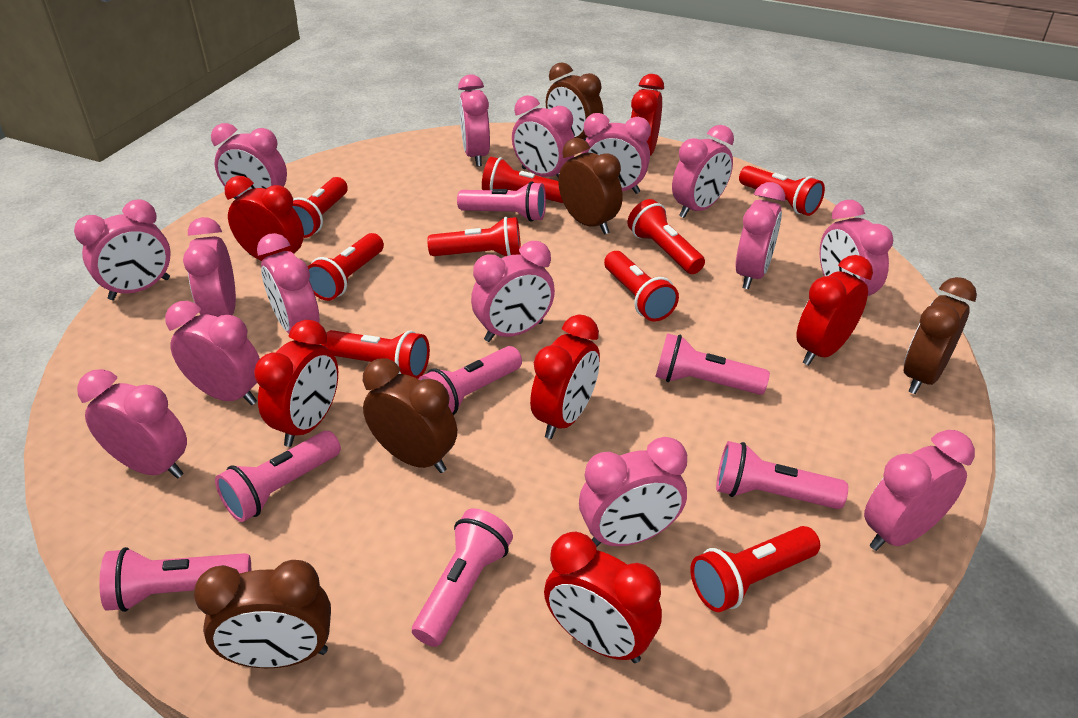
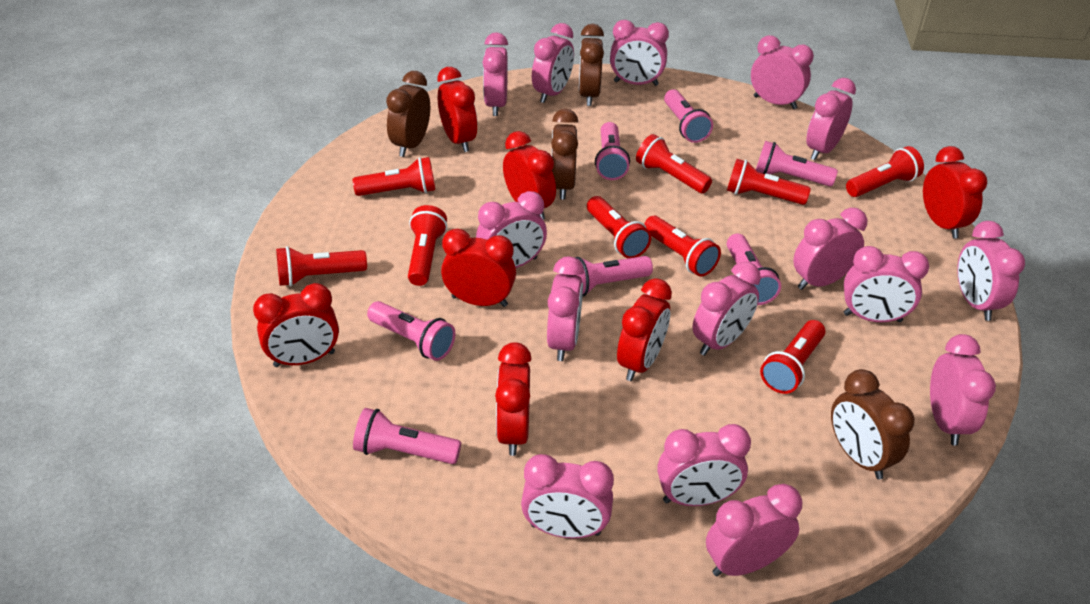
brown clock: 5 -> 4
red clock: 6 -> 7

